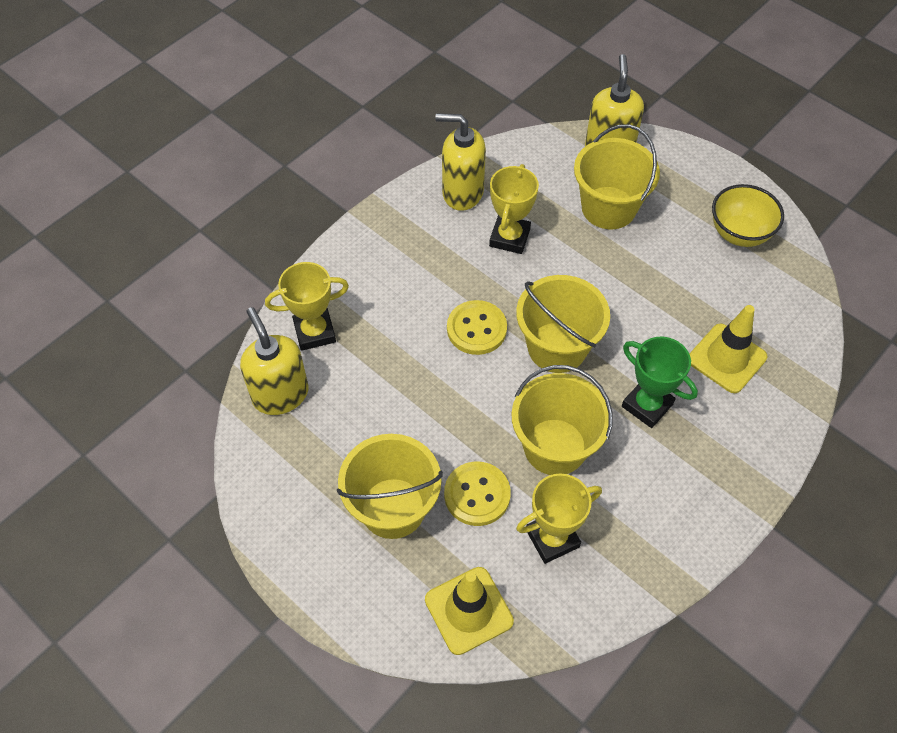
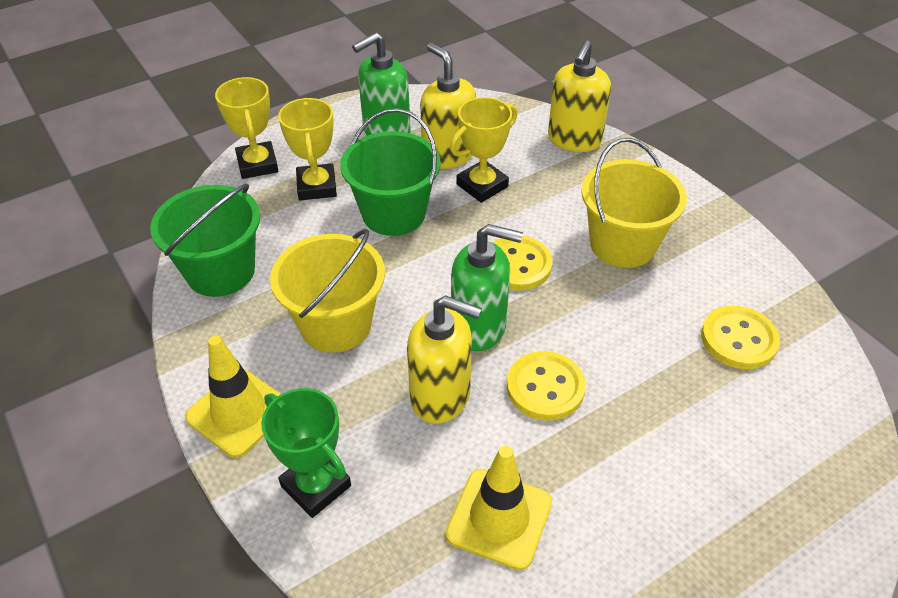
green bucket: 0 -> 2
green soap dispenser: 0 -> 2
yellow bowl: 1 -> 0
yellow bucket: 4 -> 2
yellow button: 2 -> 3

